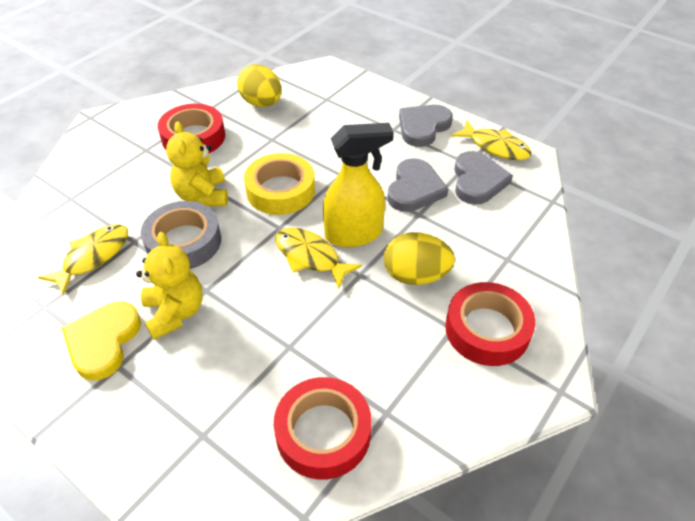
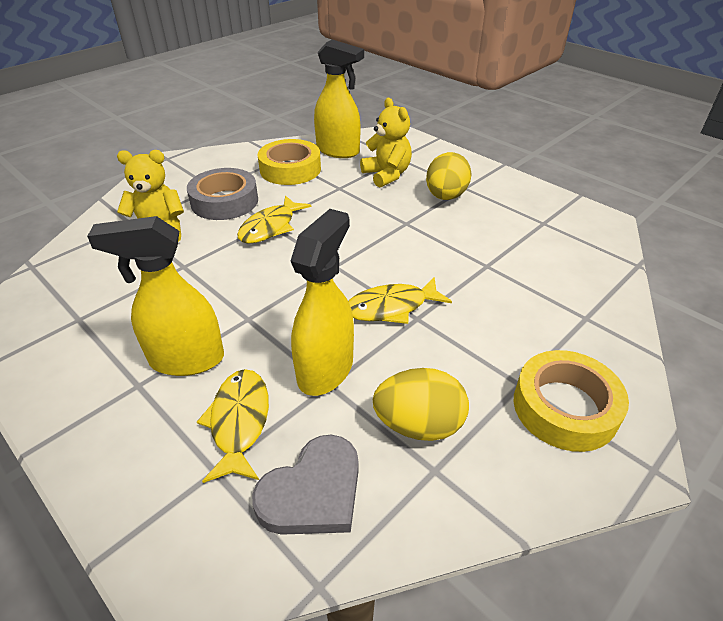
grey heart: 3 -> 1
red tape: 3 -> 0
yellow heart: 1 -> 0
yellow spray bottle: 1 -> 3
yellow tape: 1 -> 2

